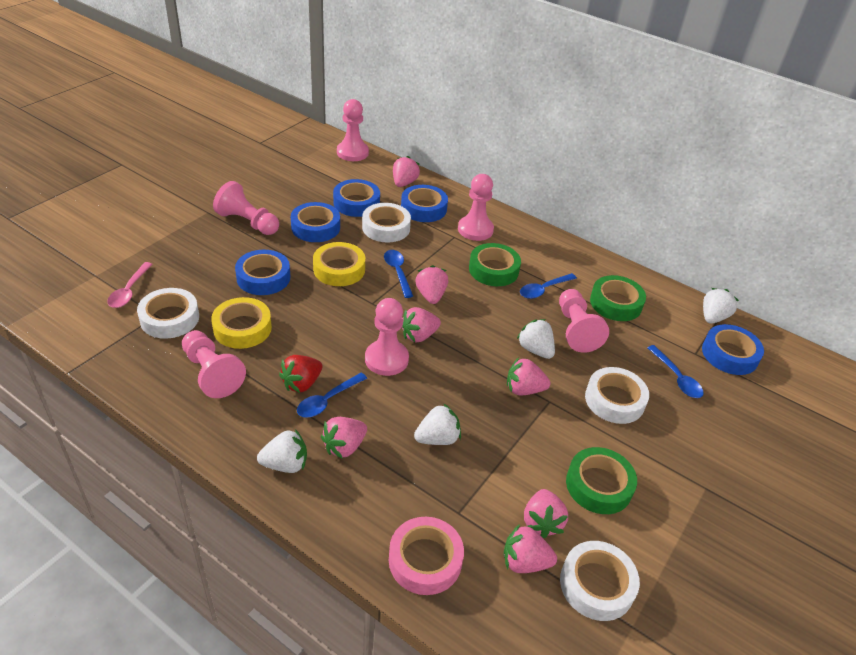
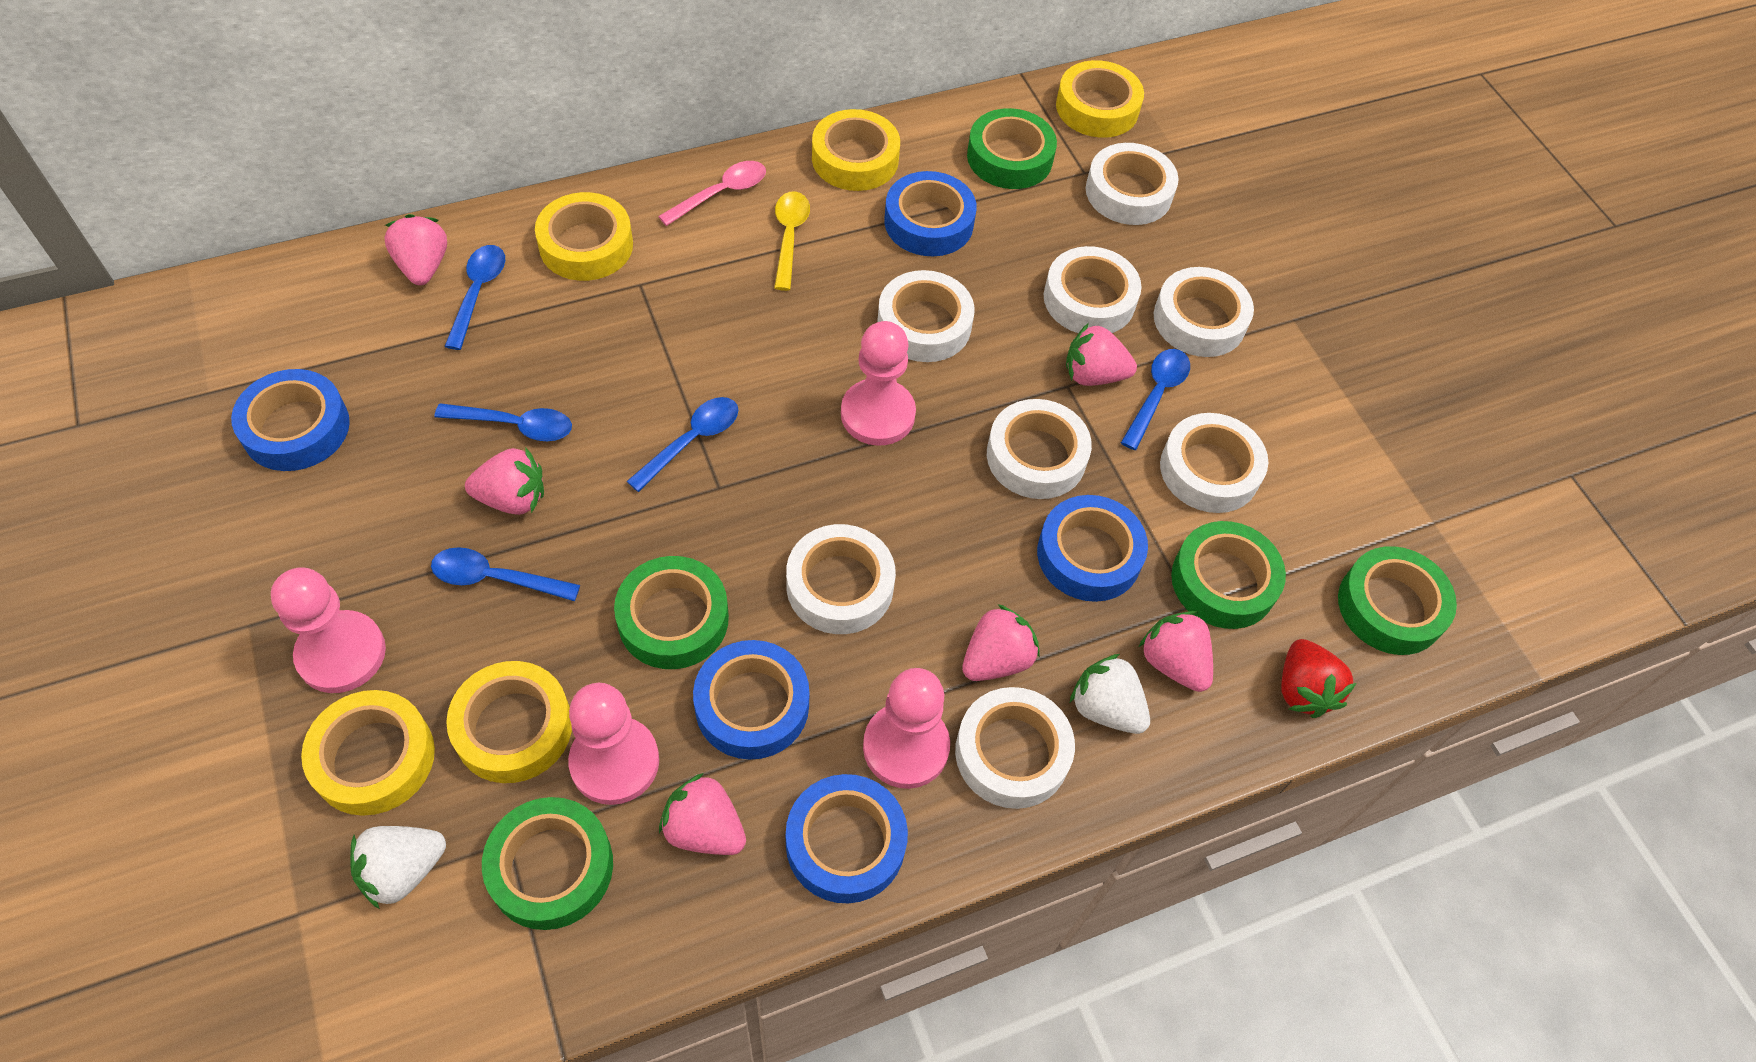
blue spoon: 4 -> 5
green tape: 3 -> 5
pink pawn: 6 -> 4
pink strawberry: 7 -> 6
pink tape: 1 -> 0
white strawberry: 4 -> 2
white tape: 4 -> 8
yellow spoon: 0 -> 1
yellow tape: 2 -> 5

